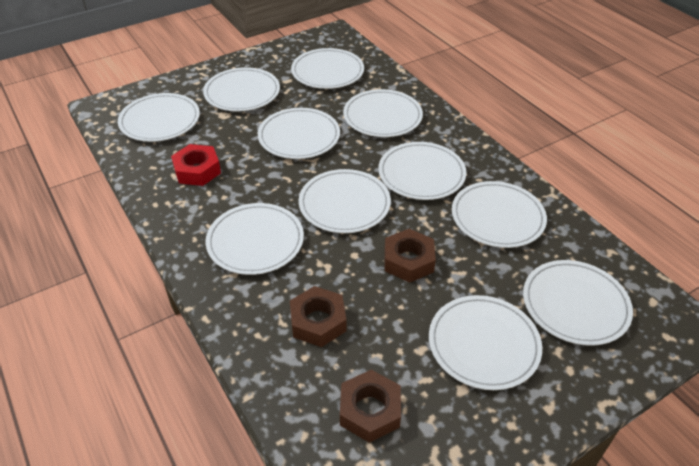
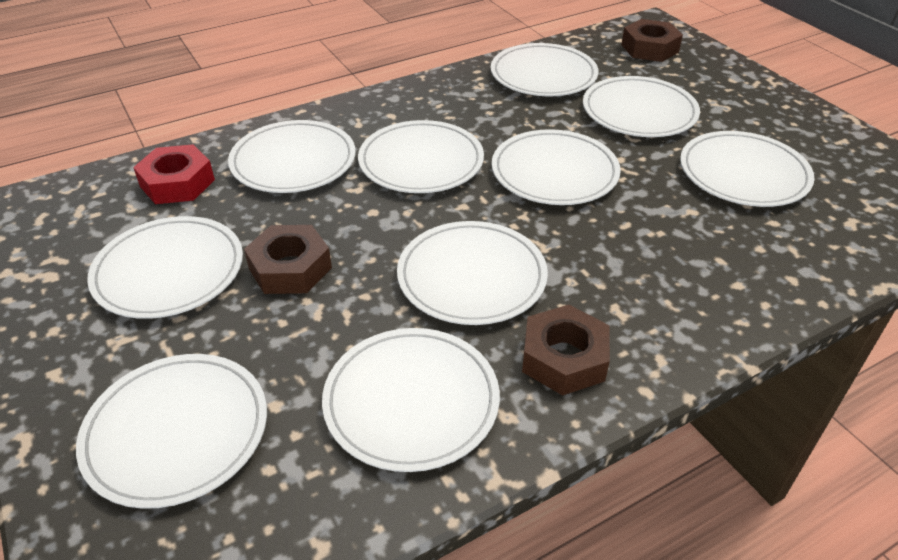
white plate: 11 -> 10

